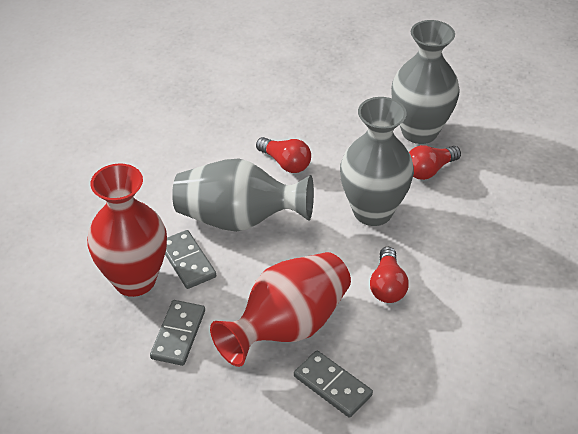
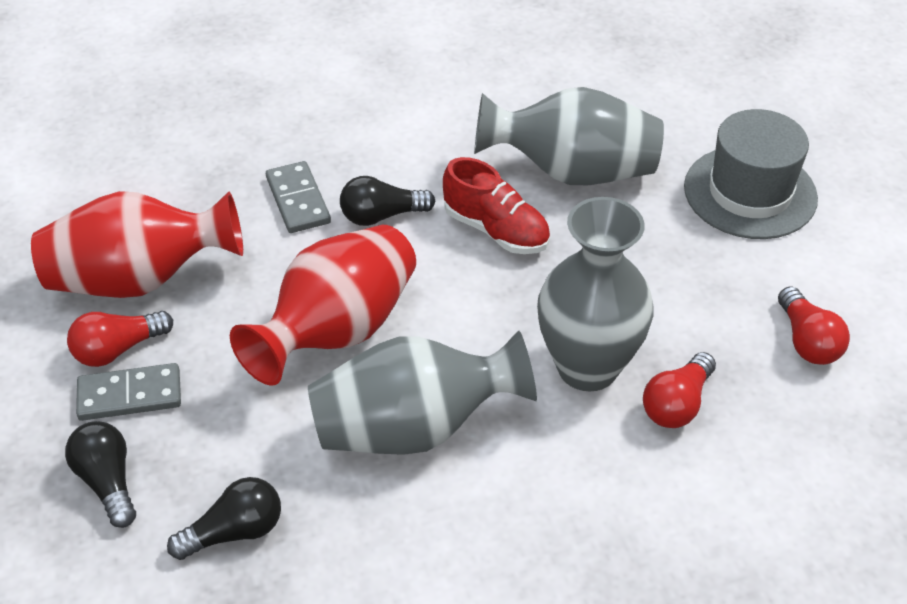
black light bulb: 0 -> 3
grey domino: 3 -> 2
grey hat: 0 -> 1
red shoe: 0 -> 1

